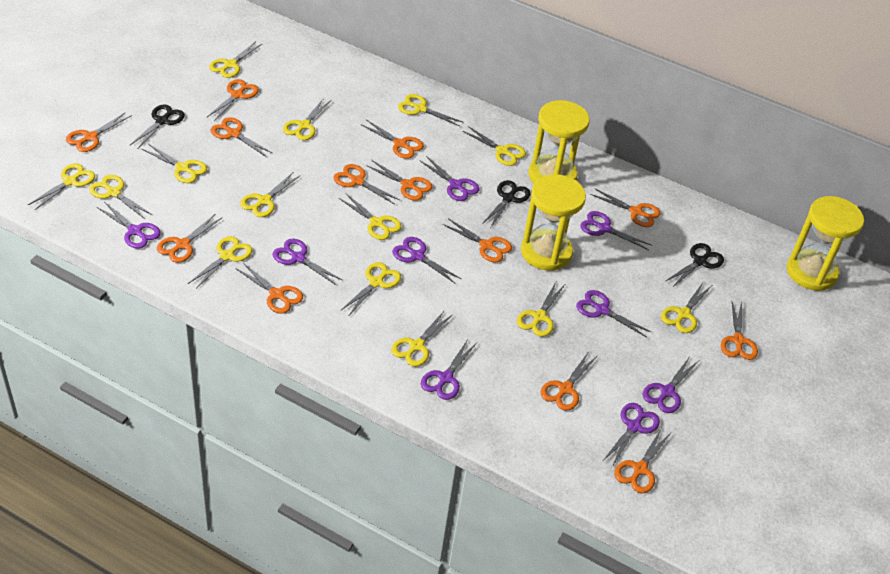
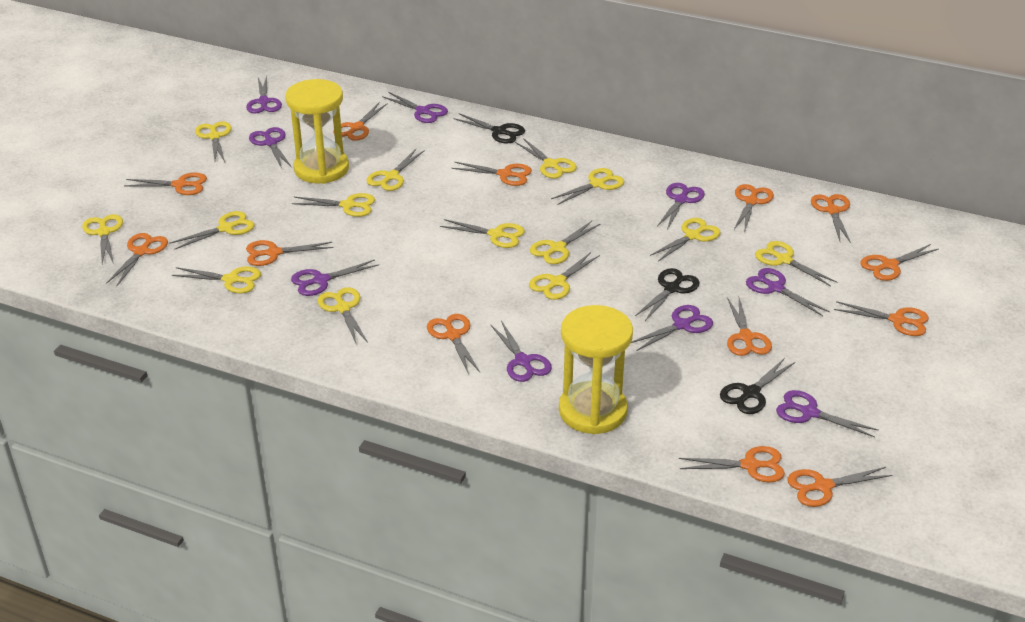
yellow hourglass: 3 -> 2

